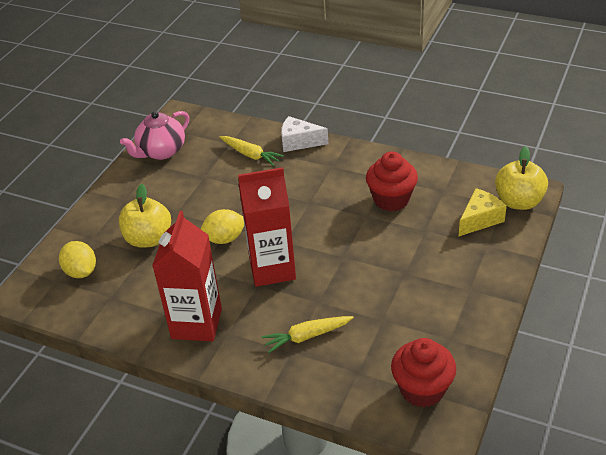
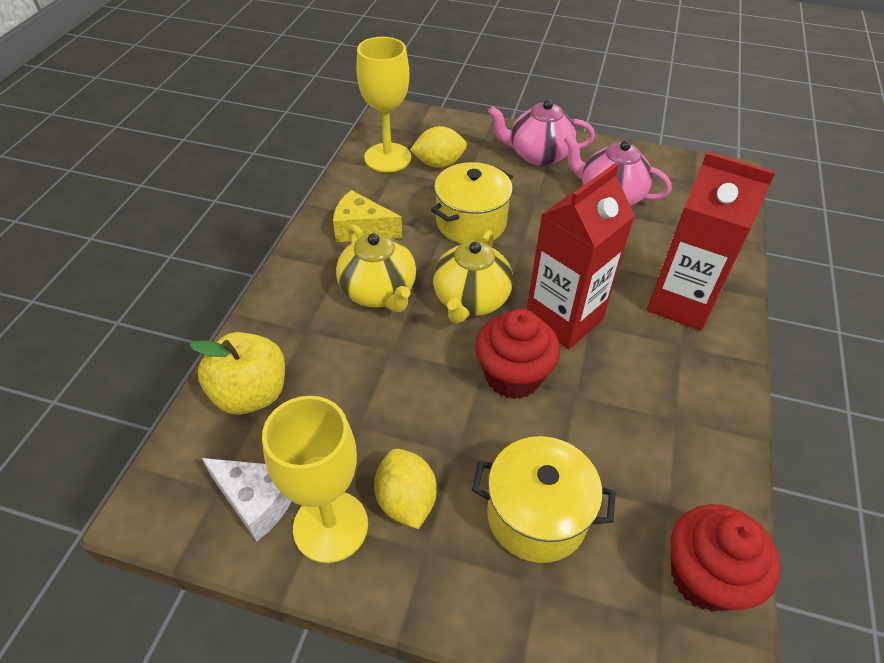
pink teapot: 1 -> 2
yellow apple: 2 -> 1
yellow carrot: 2 -> 0
yellow goblet: 0 -> 2
yellow pot: 0 -> 2
yellow teapot: 0 -> 2

